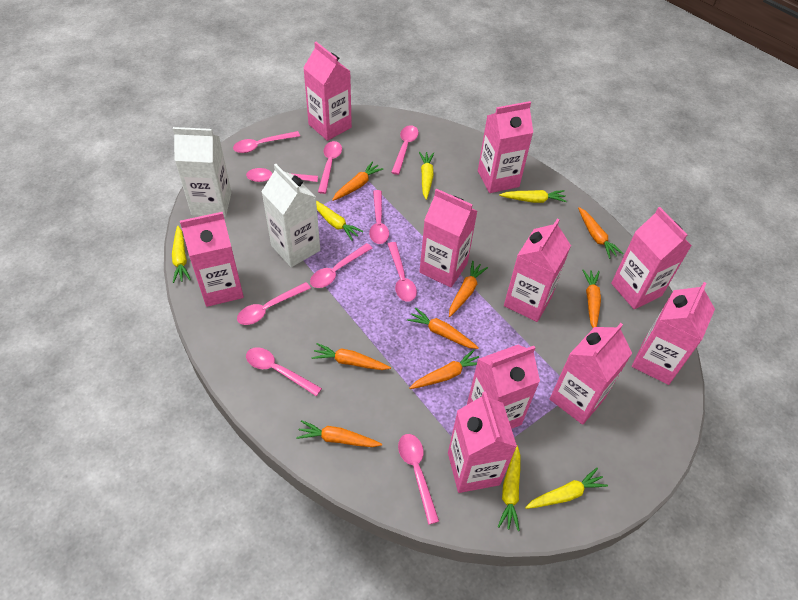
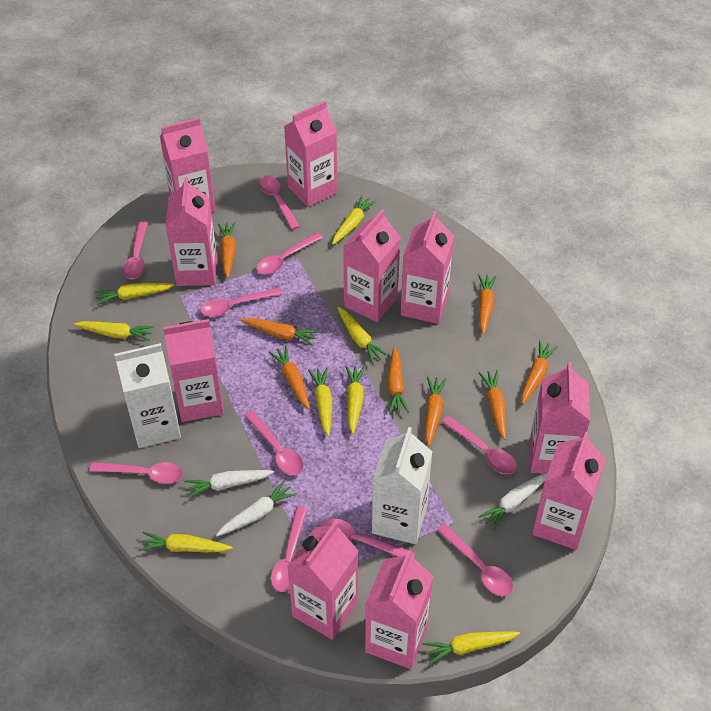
white carrot: 0 -> 3
yellow carrot: 6 -> 8

